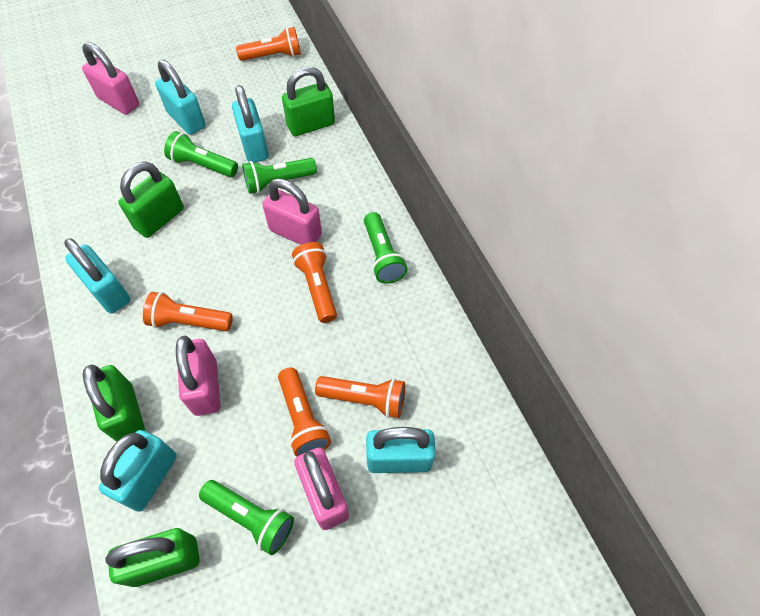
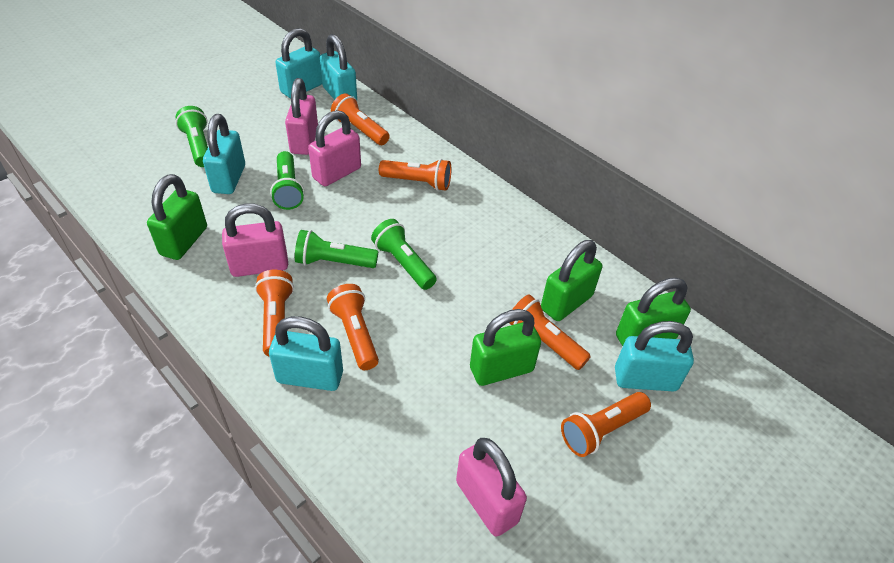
orange flashlight: 5 -> 6

